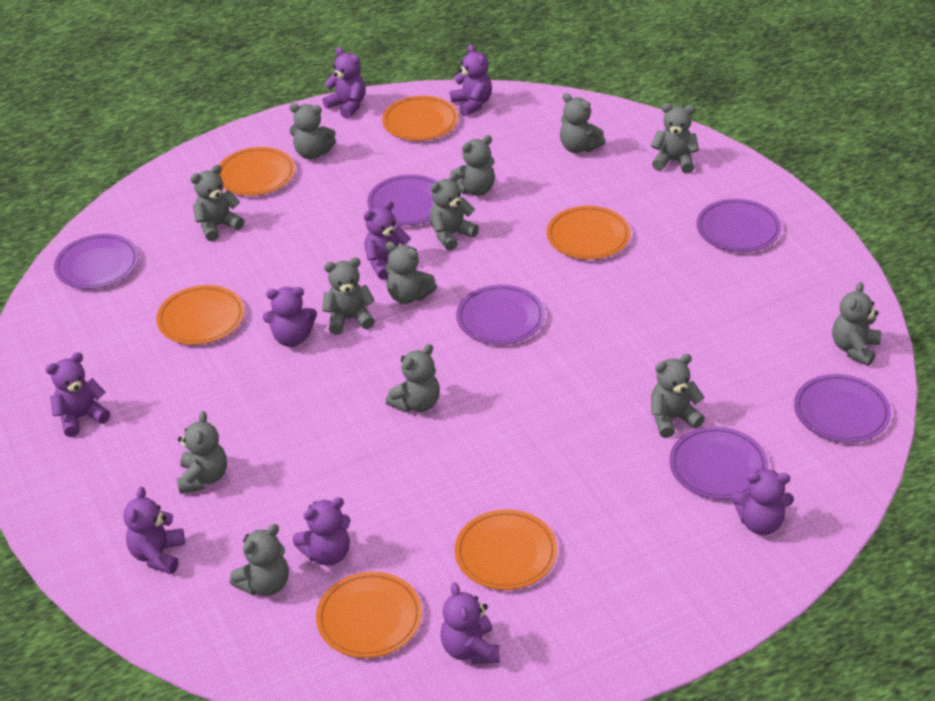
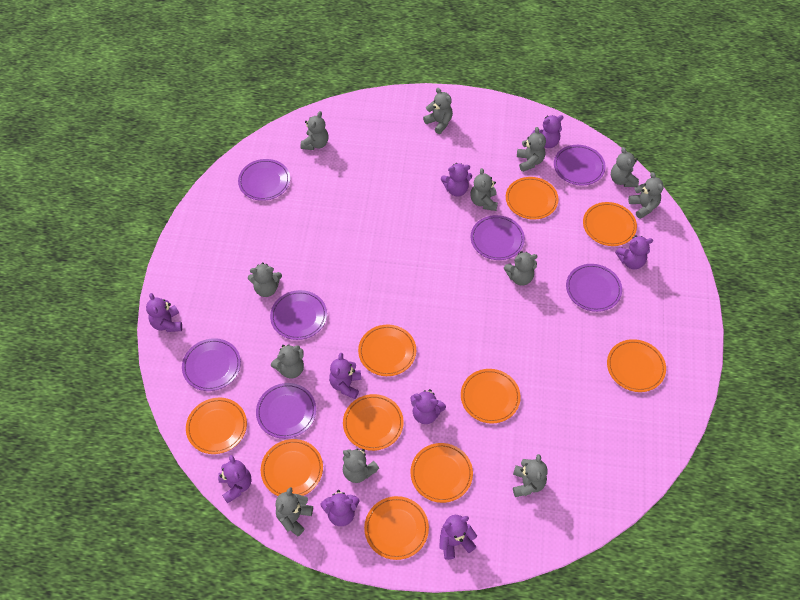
grey teddy bear: 13 -> 12
orange plate: 6 -> 10
purple plate: 6 -> 7

